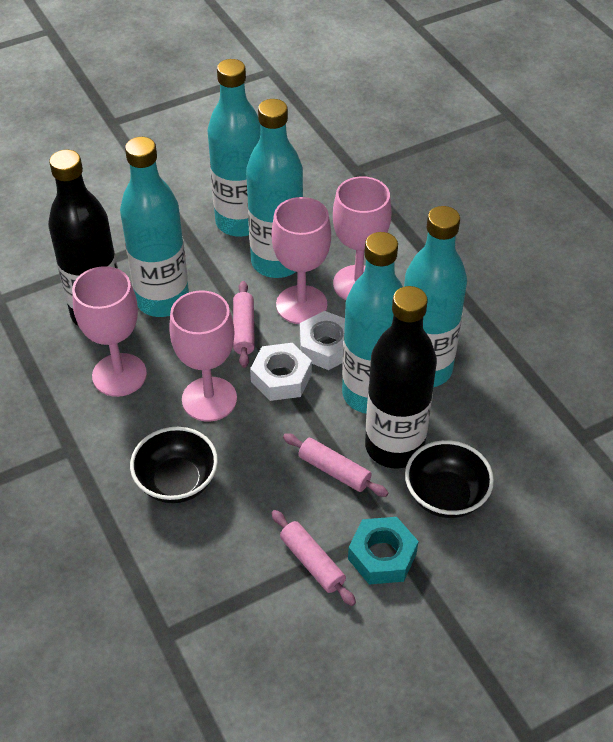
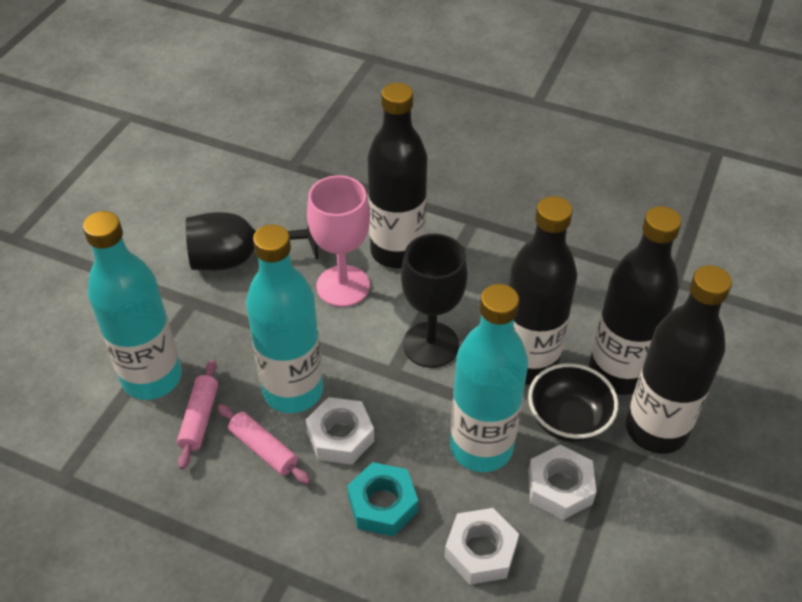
black bottle: 2 -> 4
black bowl: 2 -> 1
black goblet: 0 -> 2
pink goblet: 4 -> 1
pink rolling pin: 3 -> 2
turquoise bottle: 5 -> 3
white nut: 2 -> 3

